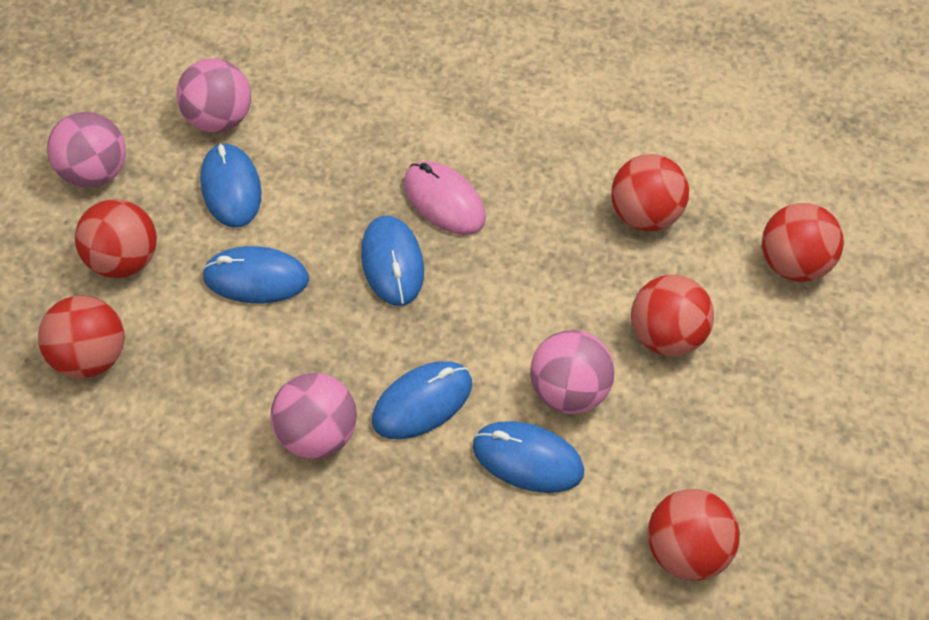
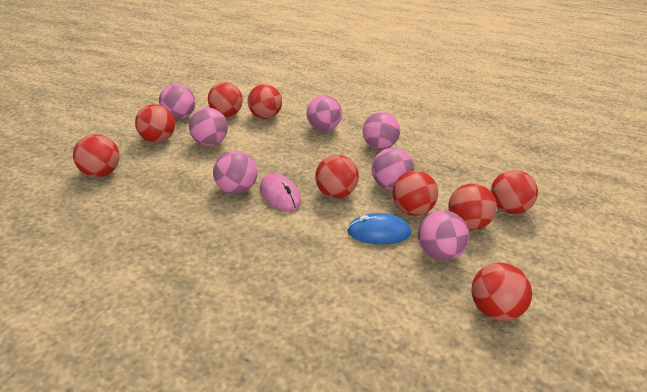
blue mouse: 5 -> 1
pink ball: 4 -> 7
red ball: 6 -> 9

